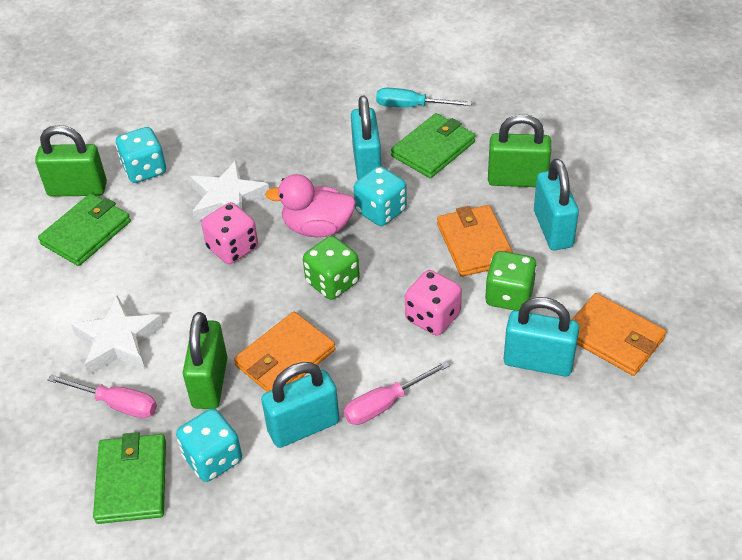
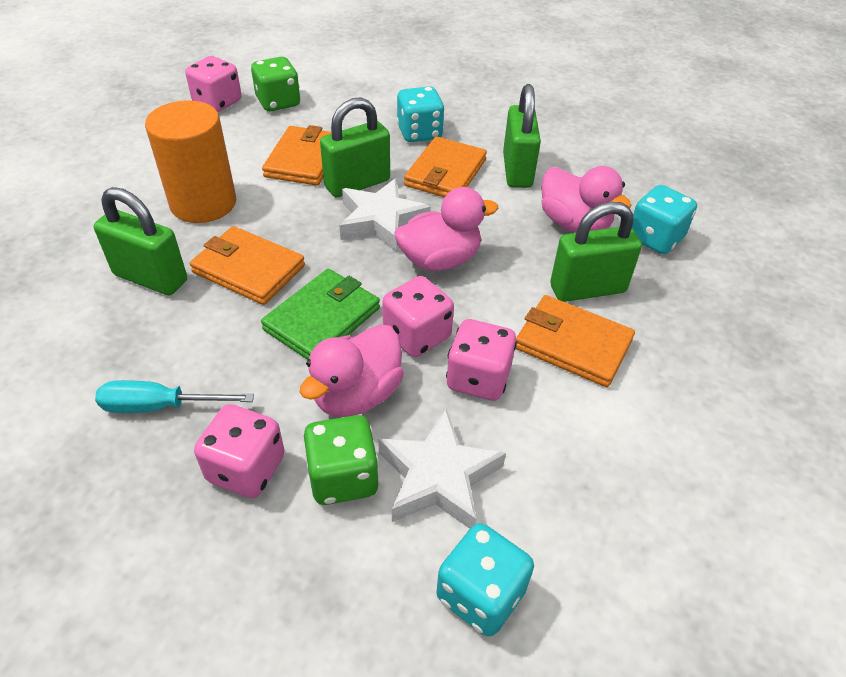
green padlock: 3 -> 4
green wallet: 3 -> 1
orange cylinder: 0 -> 1
orange wallet: 3 -> 4
pink dice: 2 -> 4
pink duck: 1 -> 3
pink screwdriver: 2 -> 0
turquoise padlock: 4 -> 0

